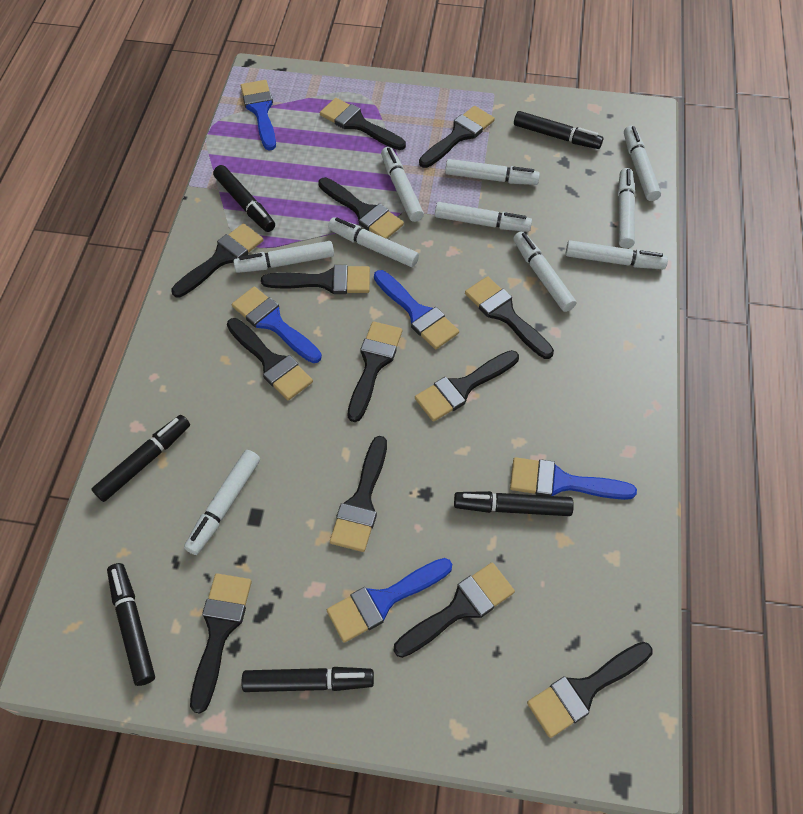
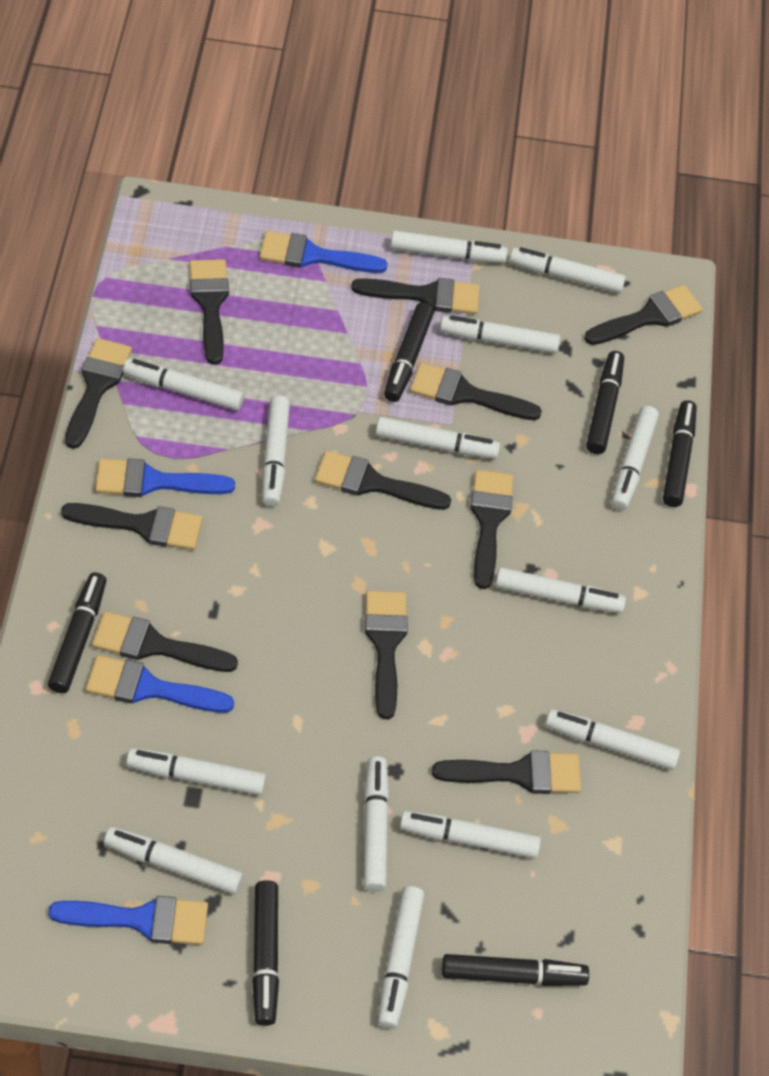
black brush: 13 -> 11
blue brush: 5 -> 4
white marker: 10 -> 14

